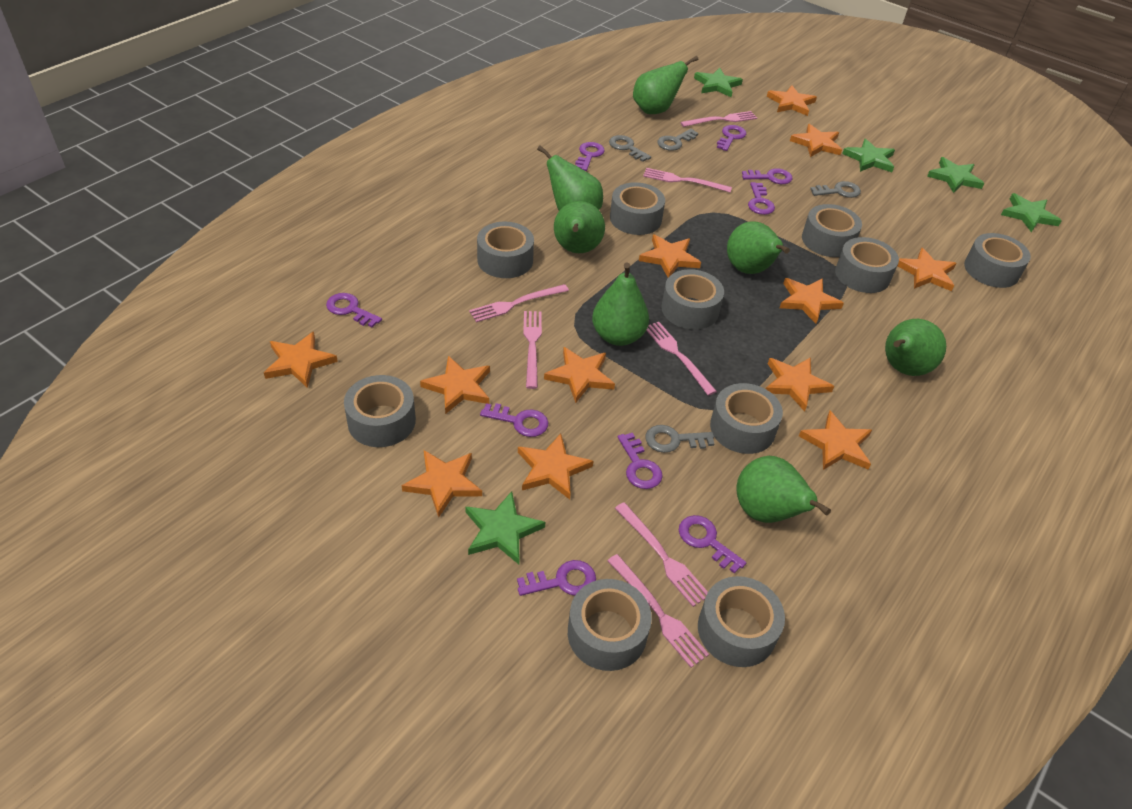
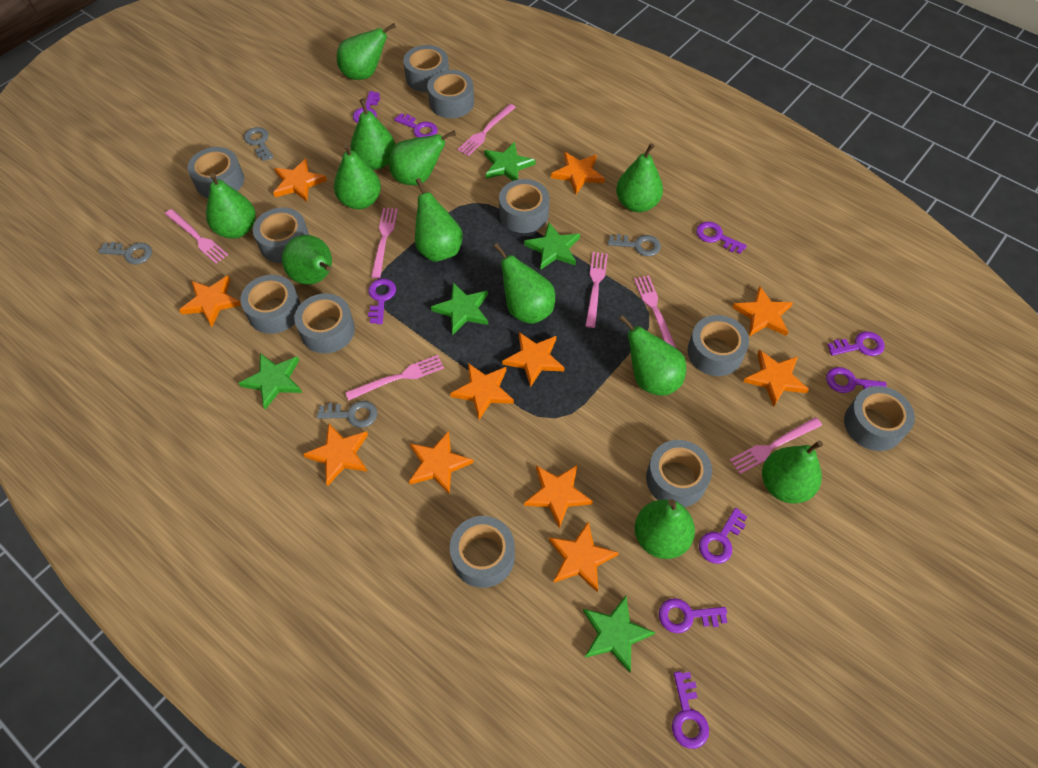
green pear: 7 -> 12
grey tape: 10 -> 11
orange star: 12 -> 11

